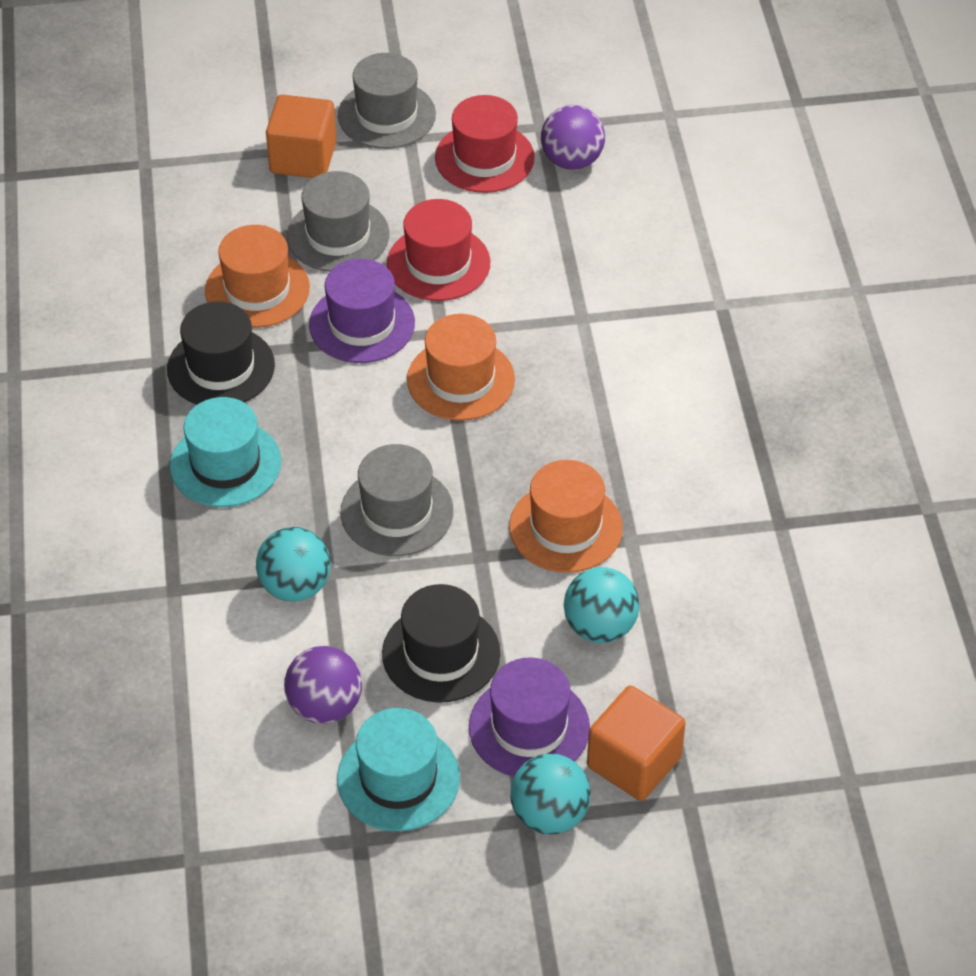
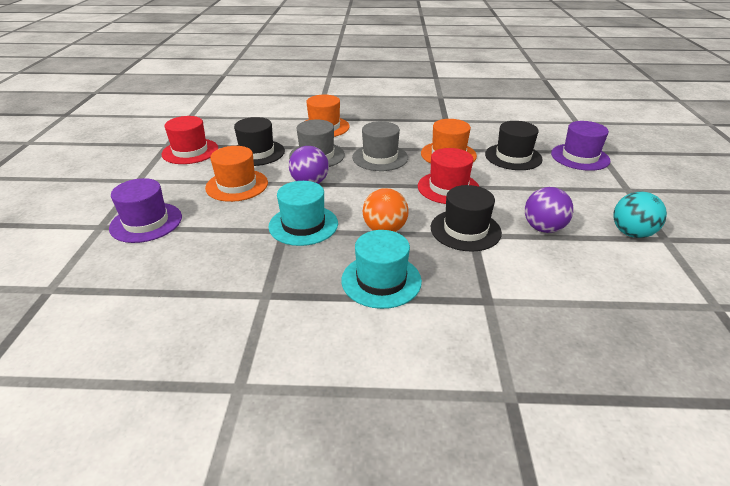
black hat: 2 -> 3
grey hat: 3 -> 2
orange ball: 0 -> 1
orange cube: 2 -> 0
turquoise ball: 3 -> 1

